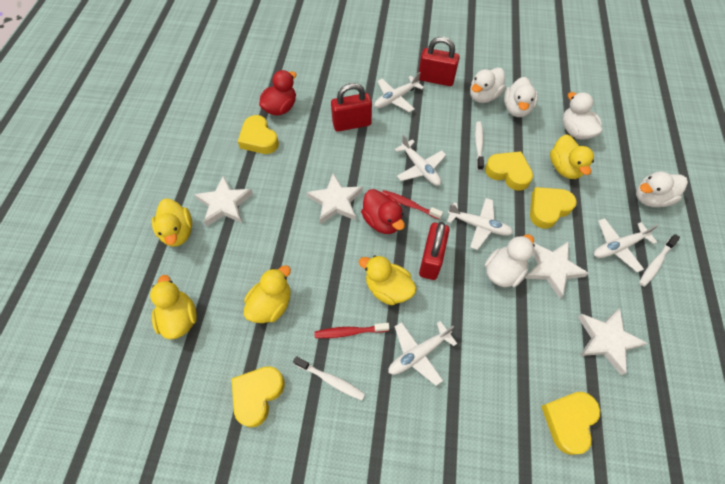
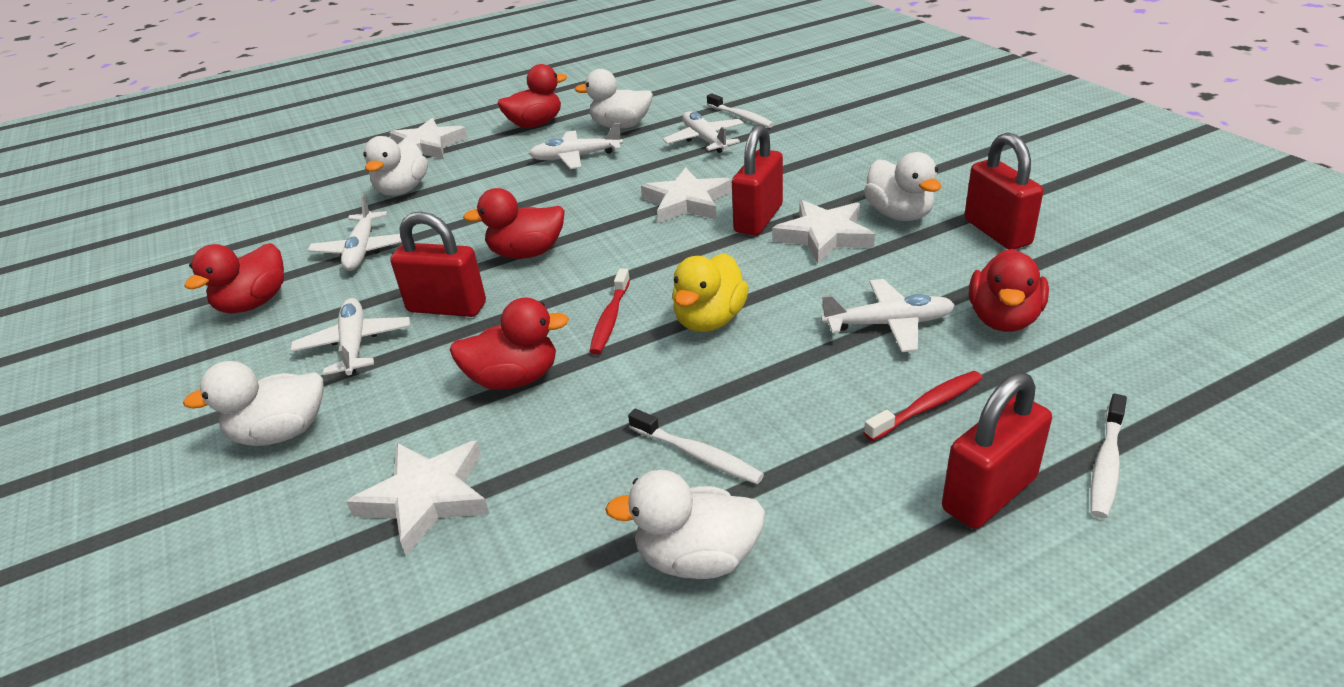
red duck: 2 -> 5
red padlock: 3 -> 4
yellow duck: 5 -> 1
yellow heart: 5 -> 0

